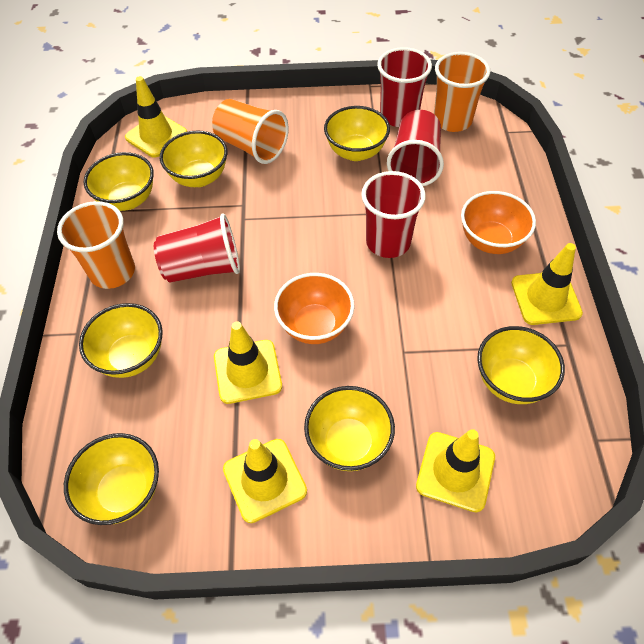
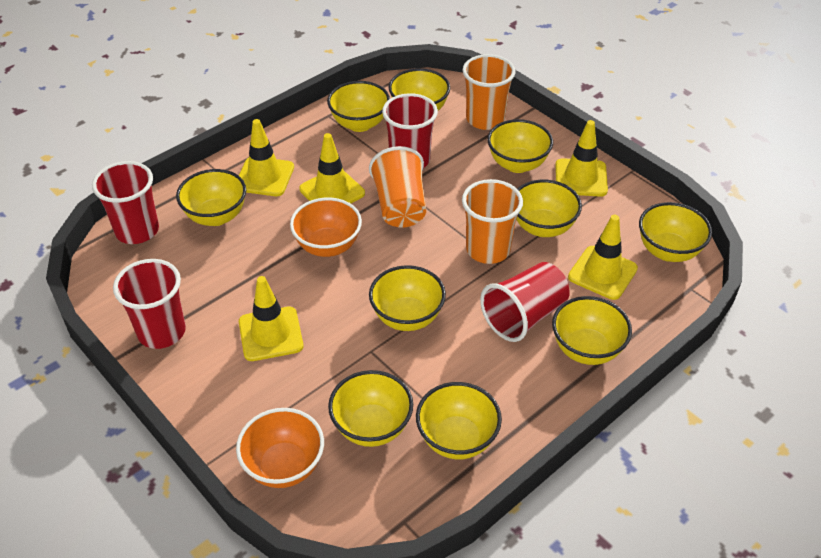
yellow bowl: 7 -> 10

